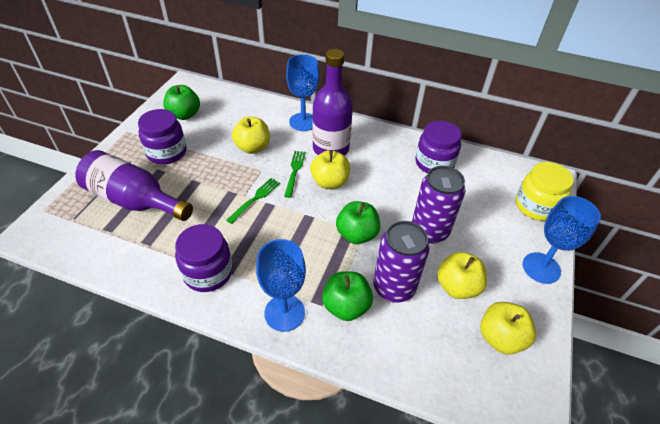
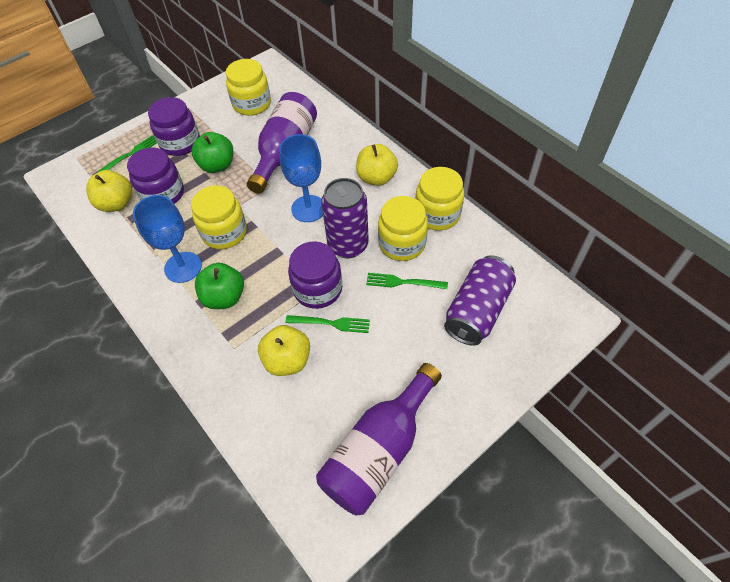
blue goblet: 3 -> 2
green apple: 3 -> 2
green fork: 2 -> 3
yellow apple: 4 -> 3
yellow jar: 1 -> 4

